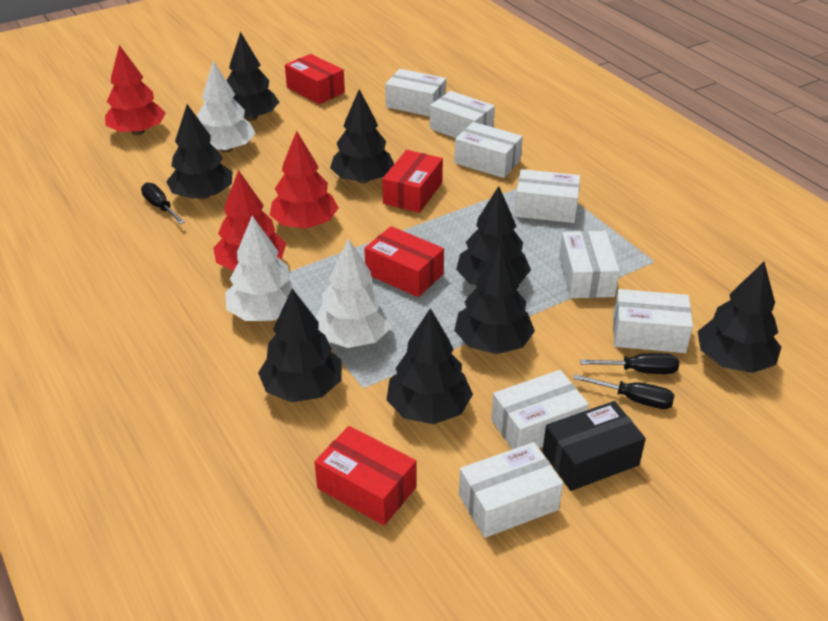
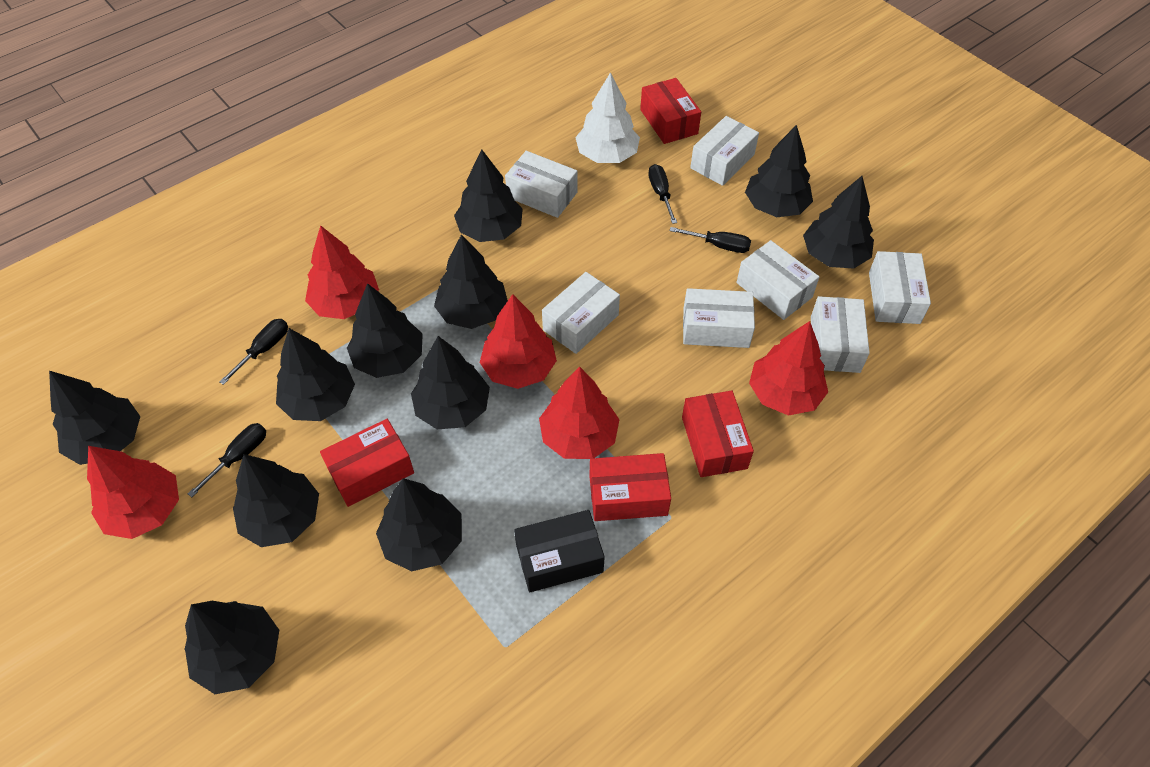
black screwdriver: 3 -> 4
black tree: 8 -> 11
red tree: 3 -> 5
white box: 8 -> 7
white tree: 3 -> 1

